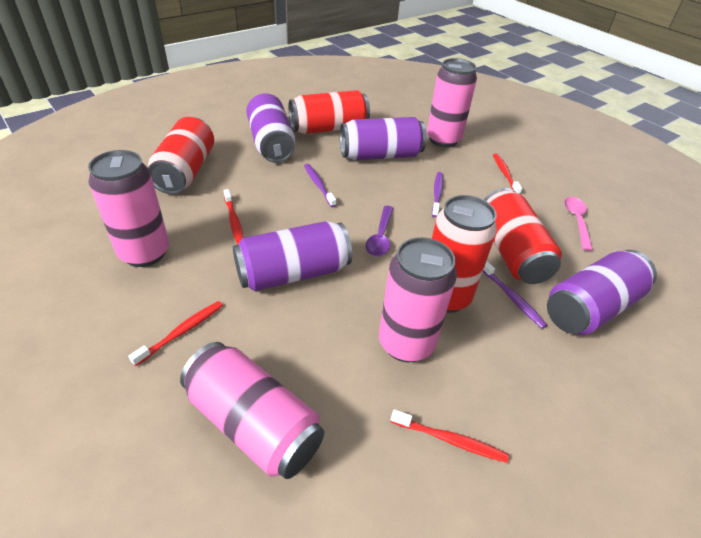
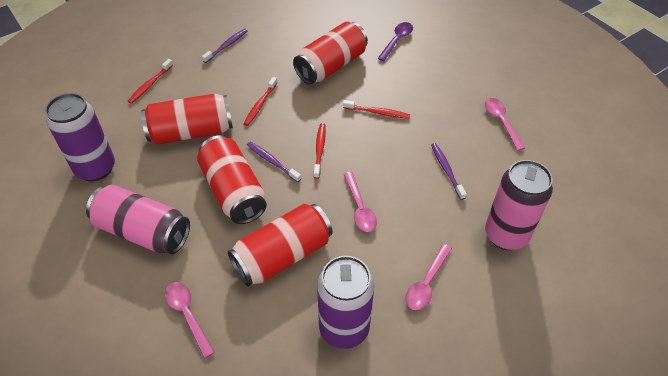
pink can: 4 -> 2
pink spoon: 1 -> 4
purple can: 4 -> 2

